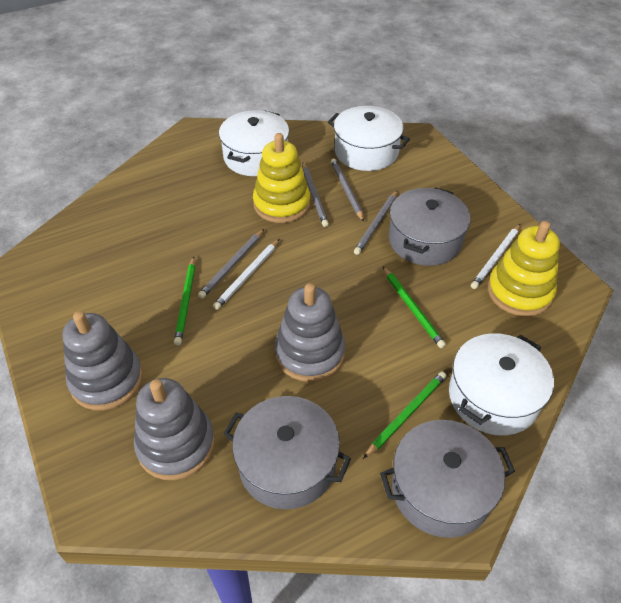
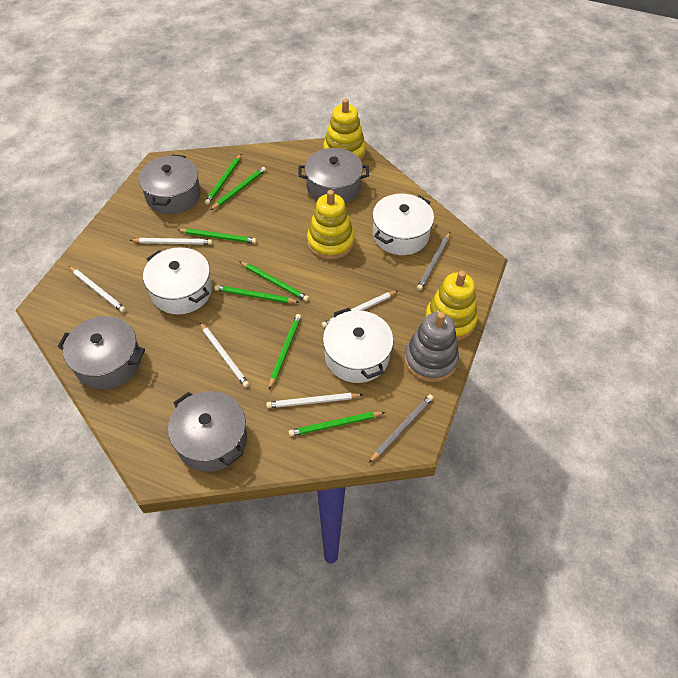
green pencil: 3 -> 7
grey pencil: 4 -> 2
grey pot: 3 -> 4
grey stacking toy: 3 -> 1
white pencil: 2 -> 5
yellow stacking toy: 2 -> 3

